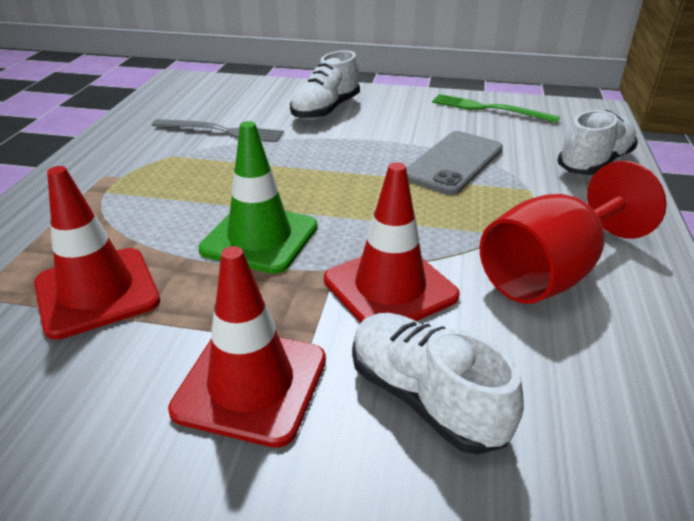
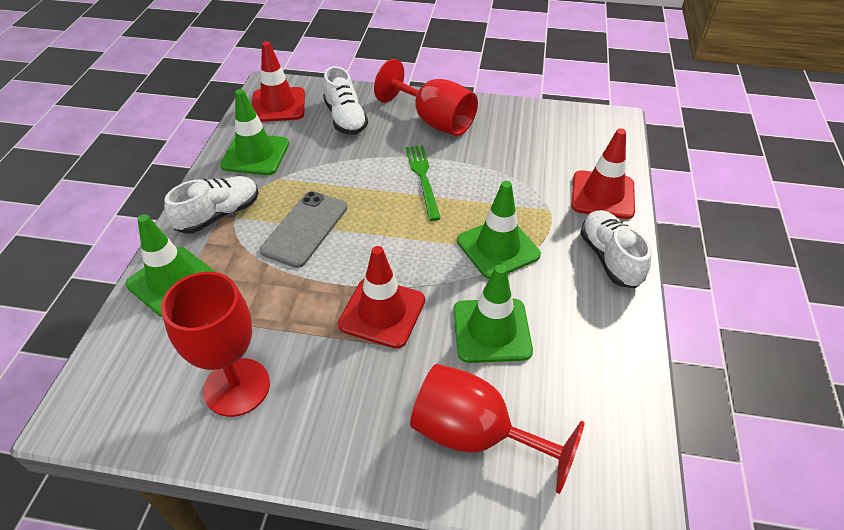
green traffic cone: 1 -> 4
grey fork: 1 -> 0
red goblet: 1 -> 3

